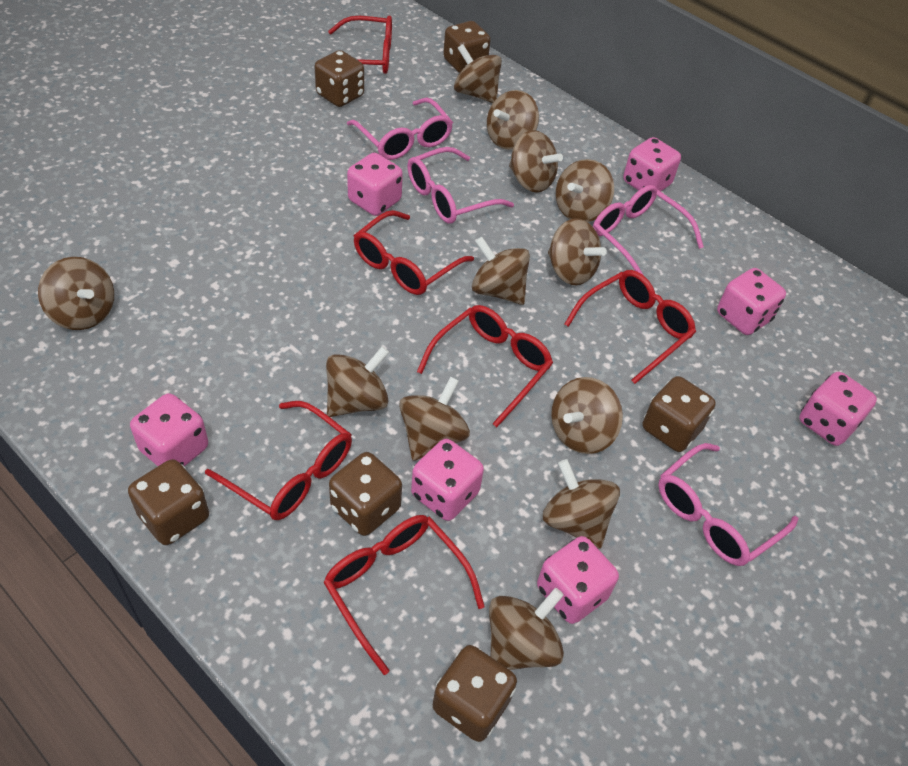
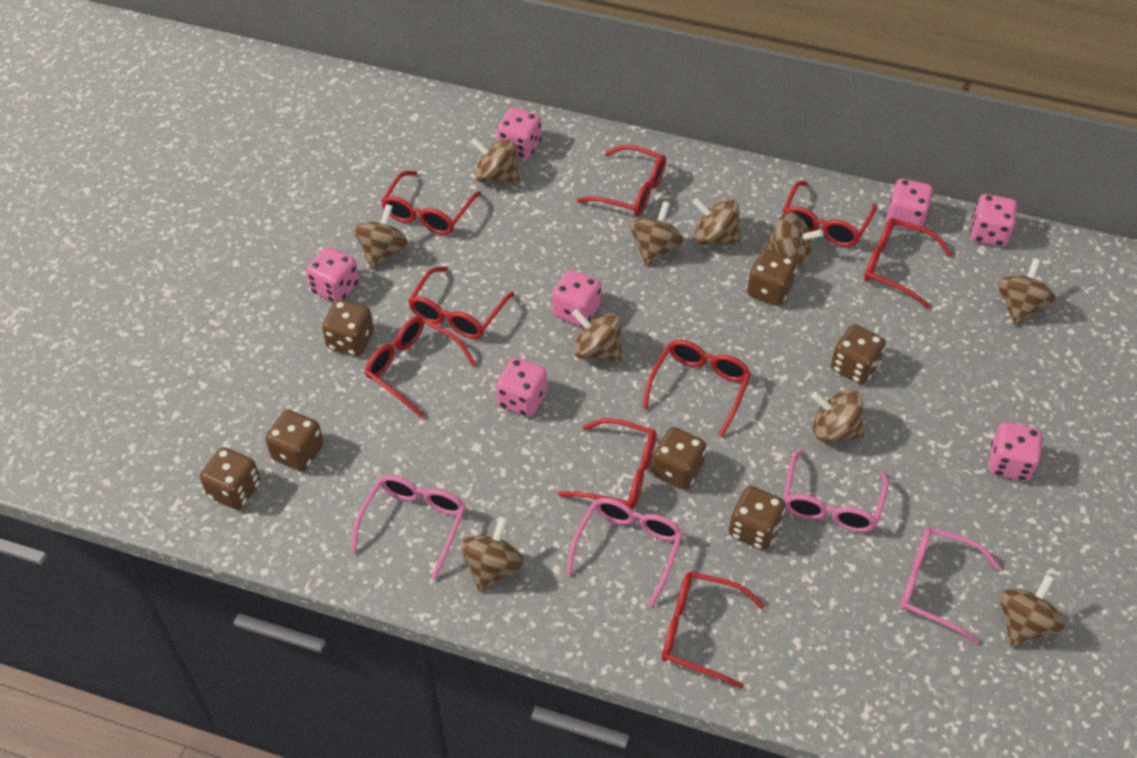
brown dice: 6 -> 7
brown spinning top: 12 -> 10
red glasses: 6 -> 9

